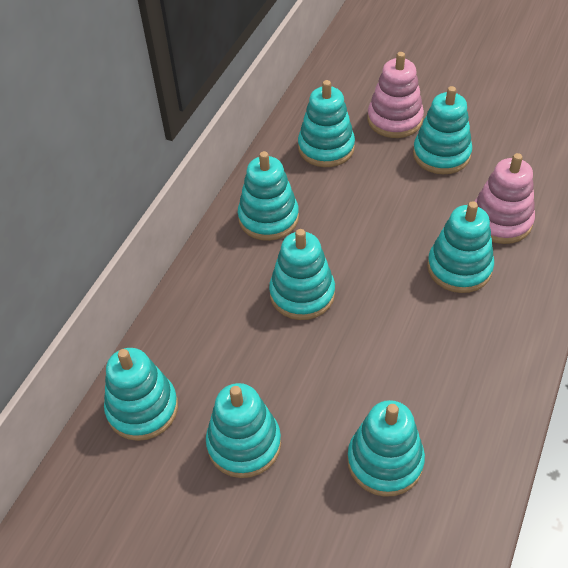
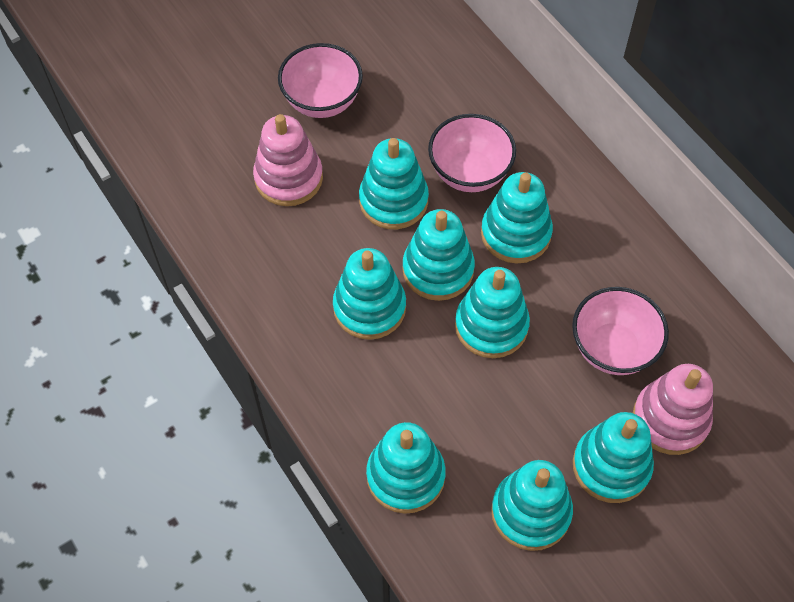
pink bowl: 0 -> 3

